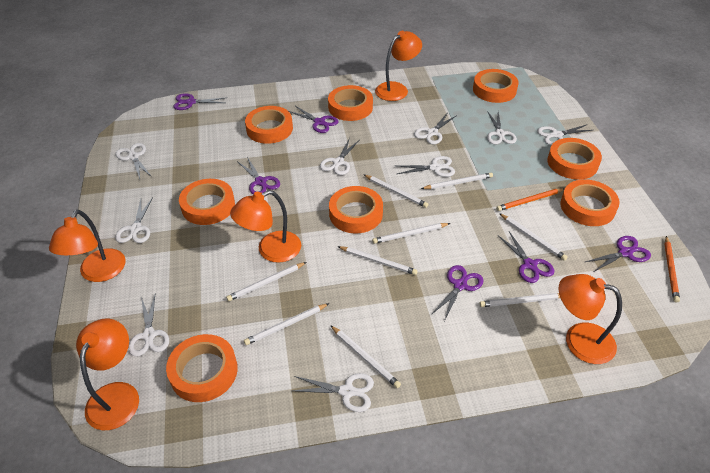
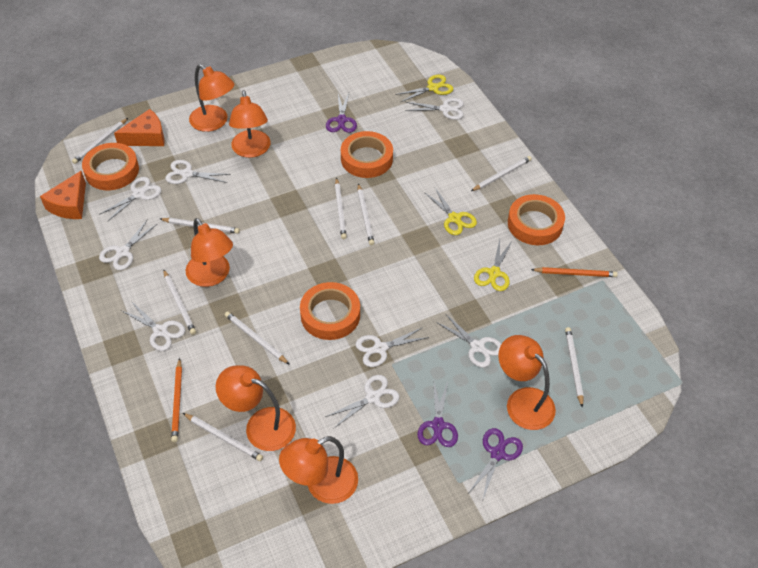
orange cheese: 0 -> 2
orange lamp: 5 -> 6
orange tape: 8 -> 4
purple scissors: 6 -> 3
white scissors: 9 -> 8
yellow scissors: 0 -> 3

